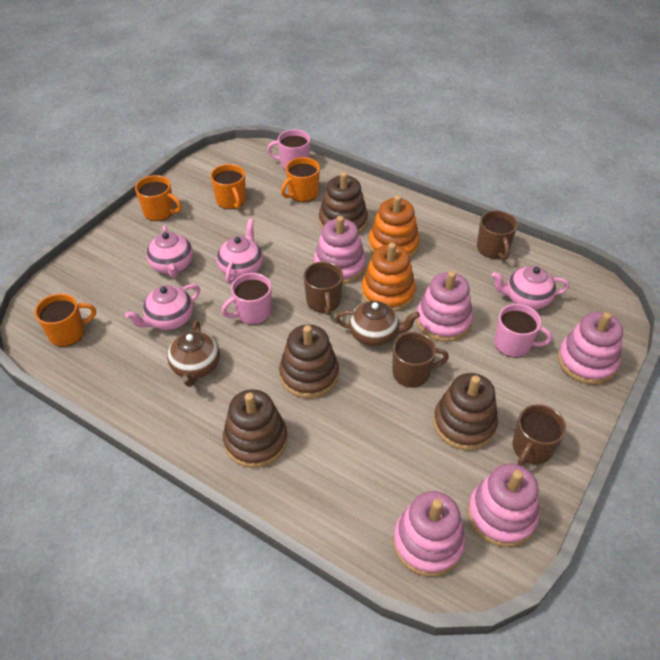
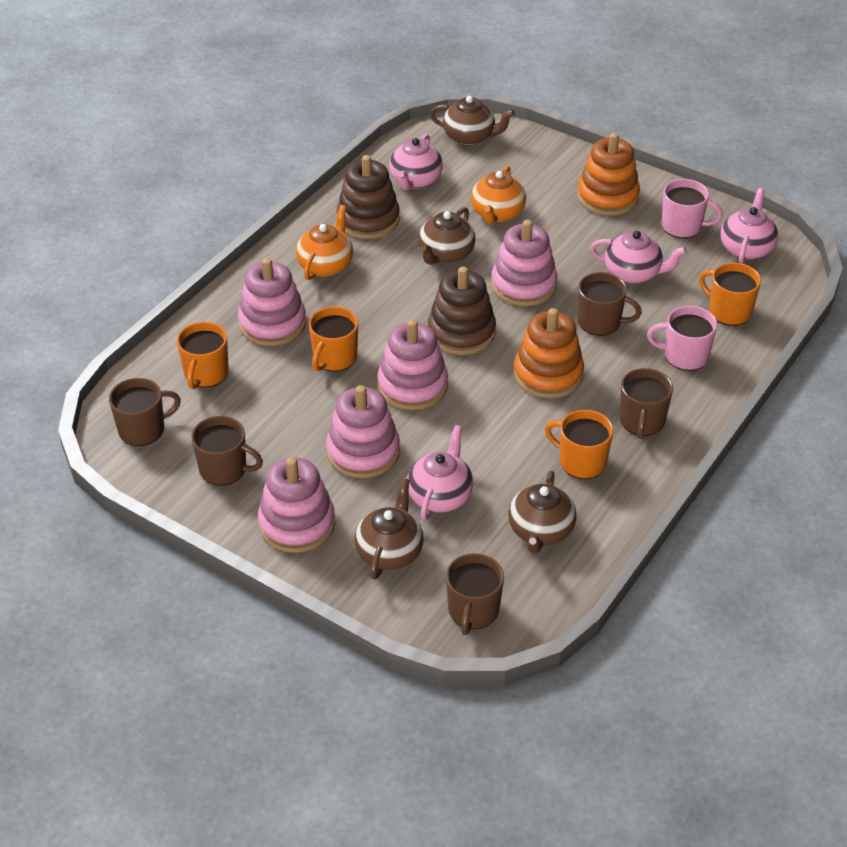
brown mug: 4 -> 5
brown stacking toy: 4 -> 2
brown teapot: 2 -> 4
orange teapot: 0 -> 2
pink mug: 3 -> 2

